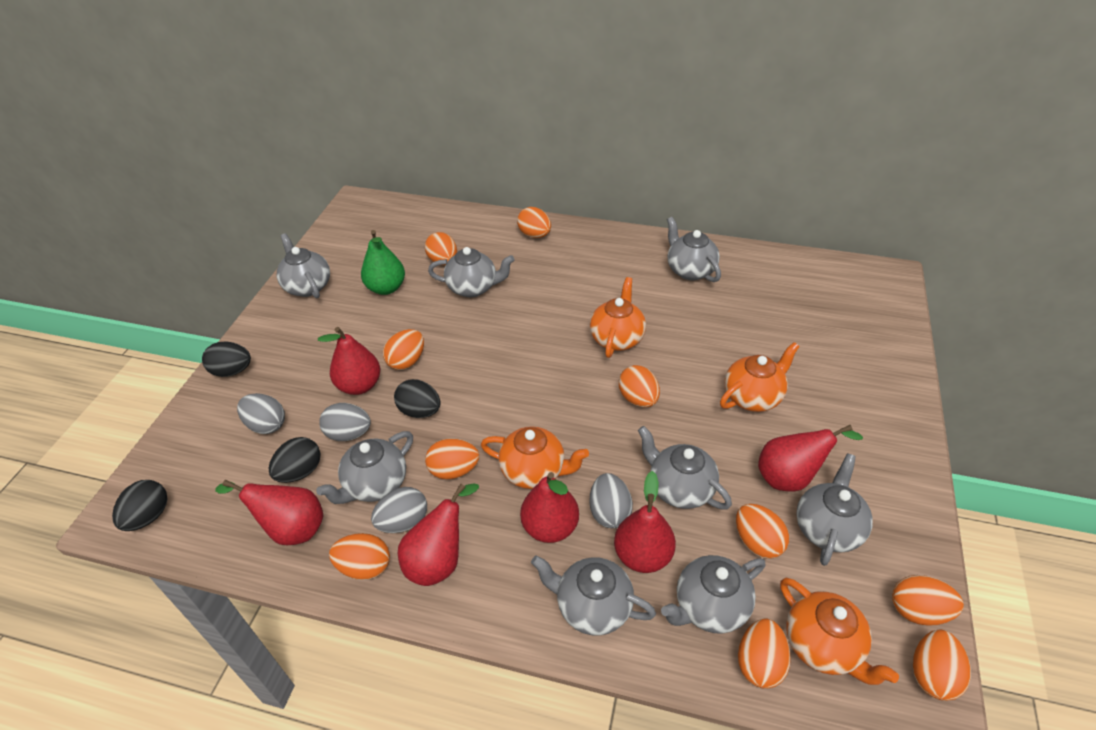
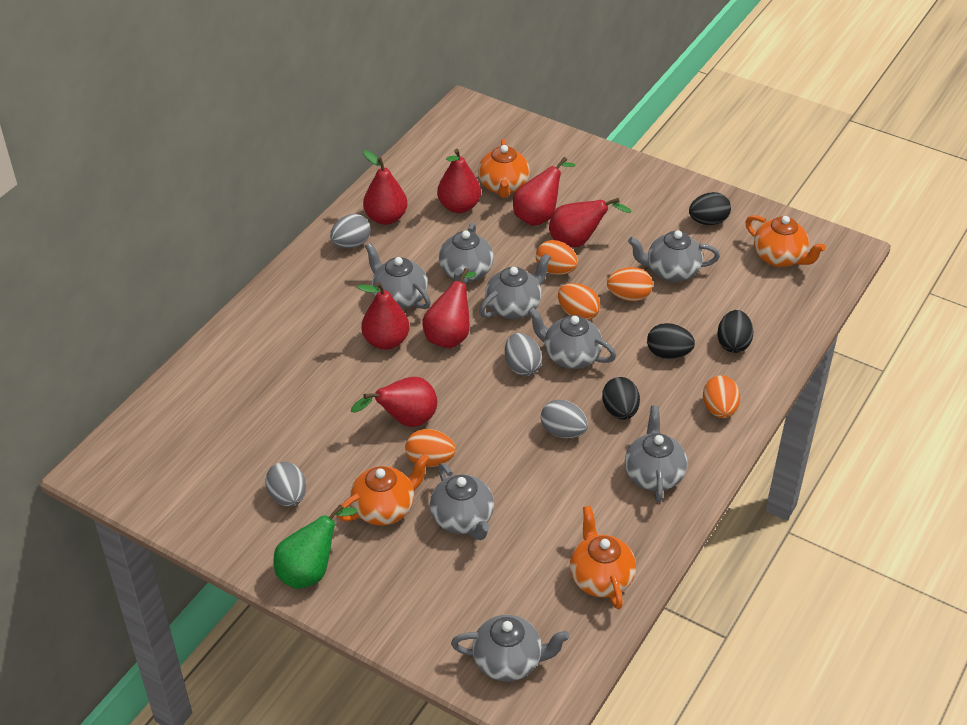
orange egg: 10 -> 5
red pear: 6 -> 7

